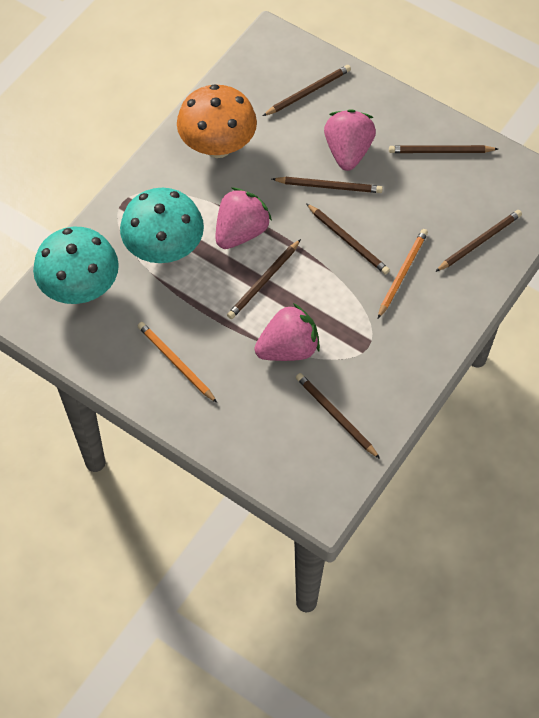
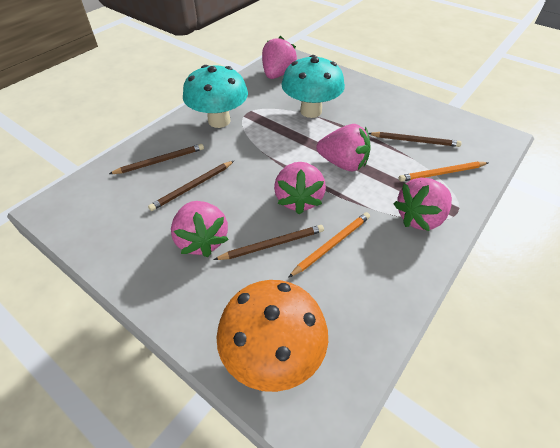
brown pencil: 7 -> 4
pink strawberry: 3 -> 5

